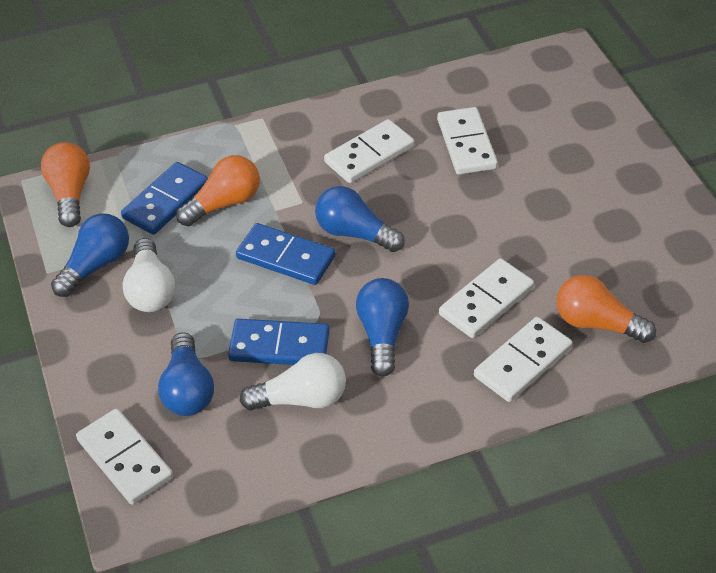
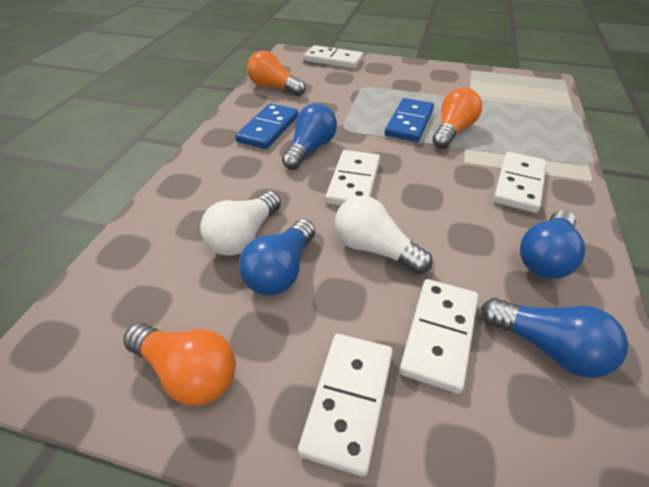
blue domino: 3 -> 2

